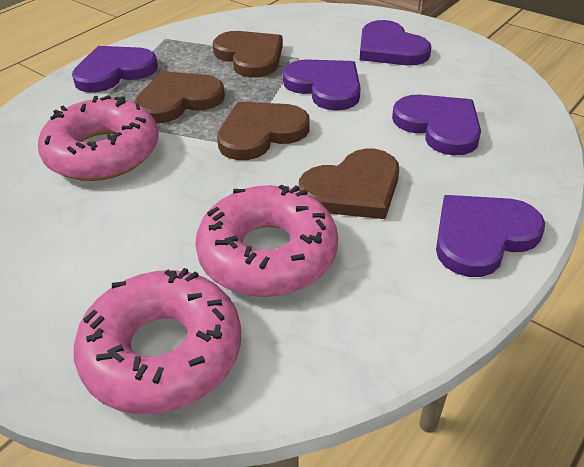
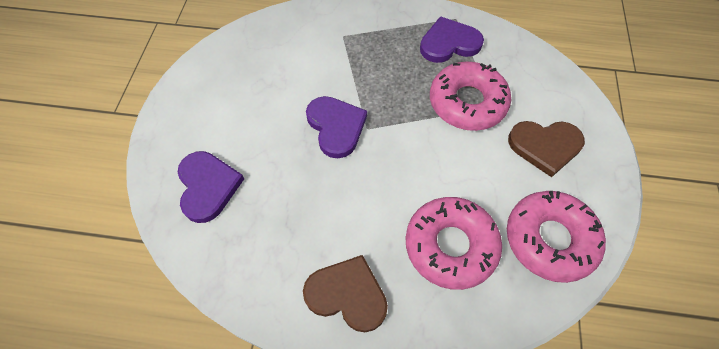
brown heart: 4 -> 2
purple heart: 5 -> 3

